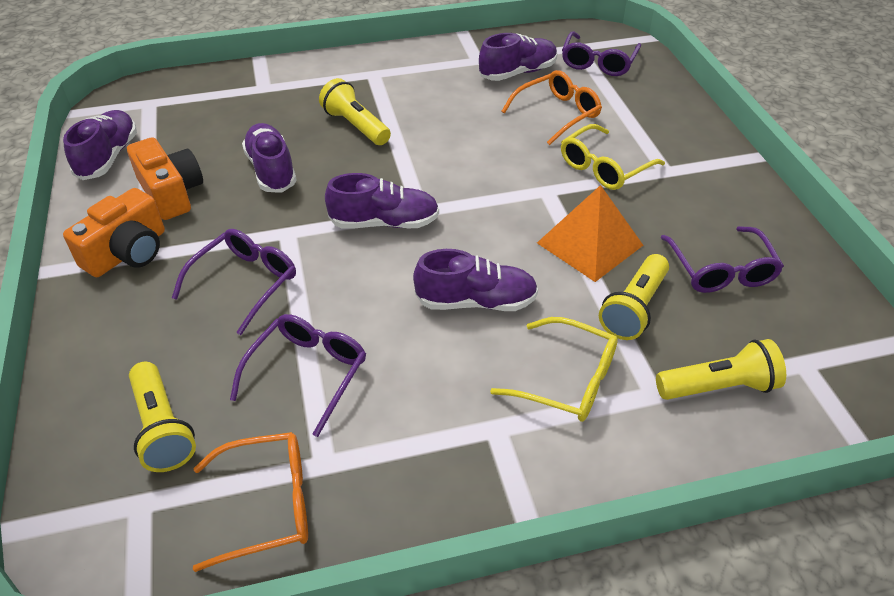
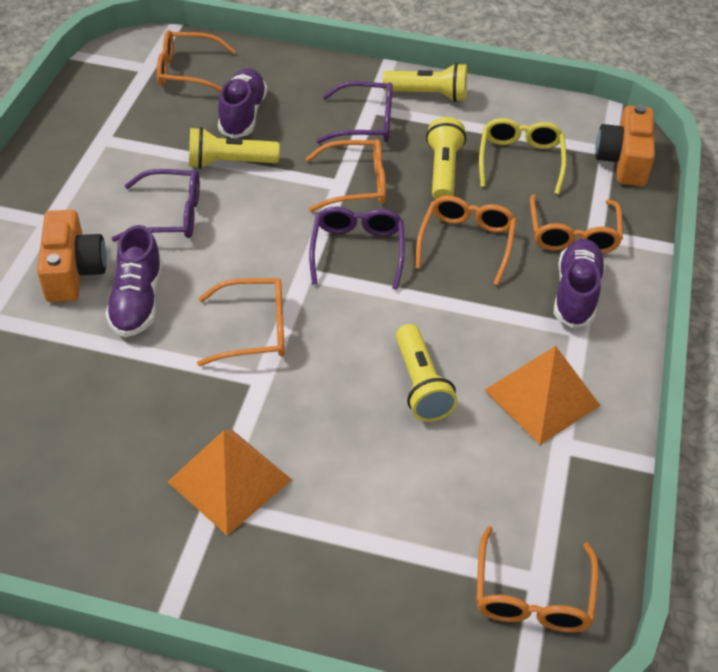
orange glasses: 2 -> 6
orange pyramid: 1 -> 2
purple glasses: 4 -> 3
purple shoe: 5 -> 3
yellow glasses: 2 -> 1

